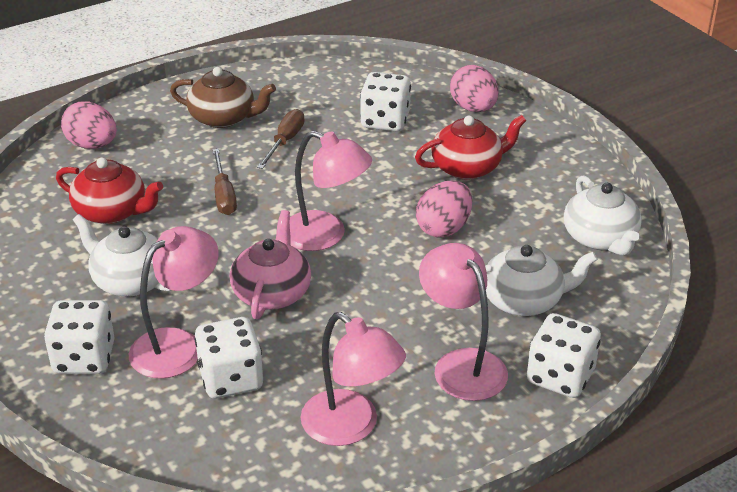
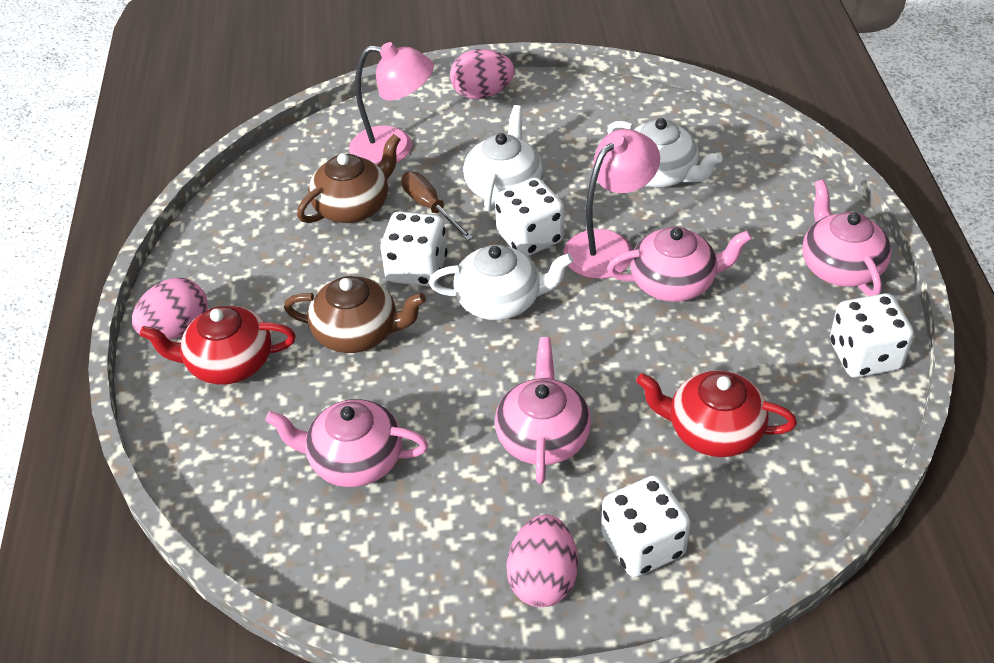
brown screwdriver: 2 -> 1
brown teapot: 1 -> 2
pink lamp: 4 -> 2
pink teapot: 1 -> 4

